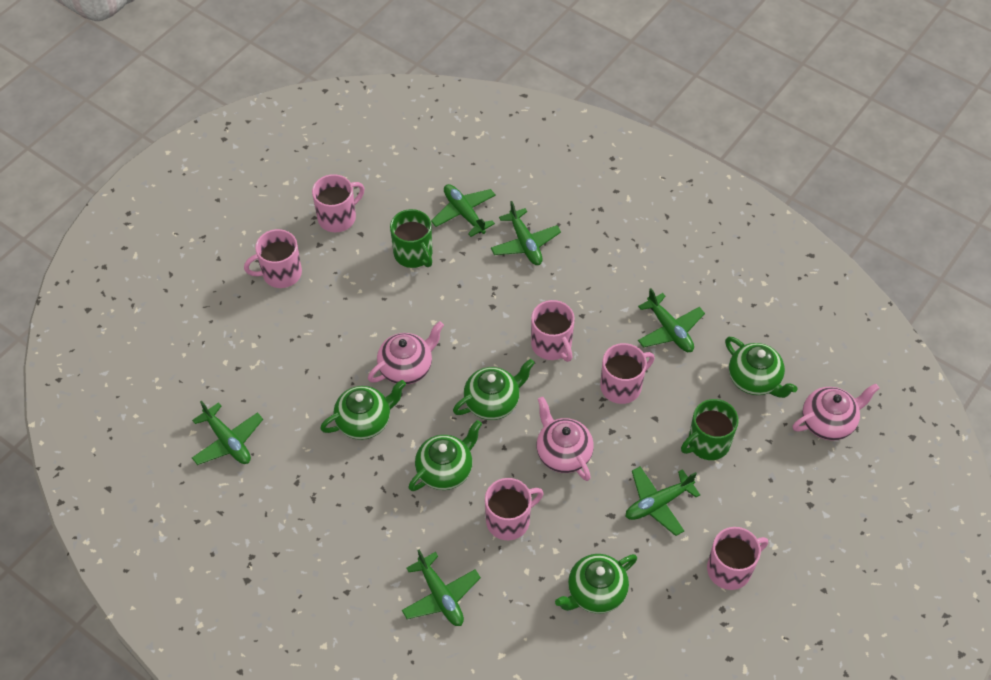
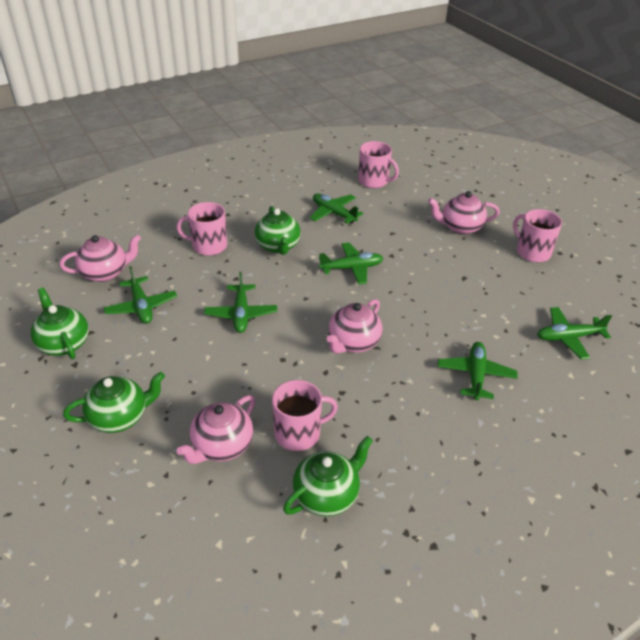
green mug: 2 -> 0
green teapot: 5 -> 4
pink mug: 6 -> 4
pink teapot: 3 -> 4

